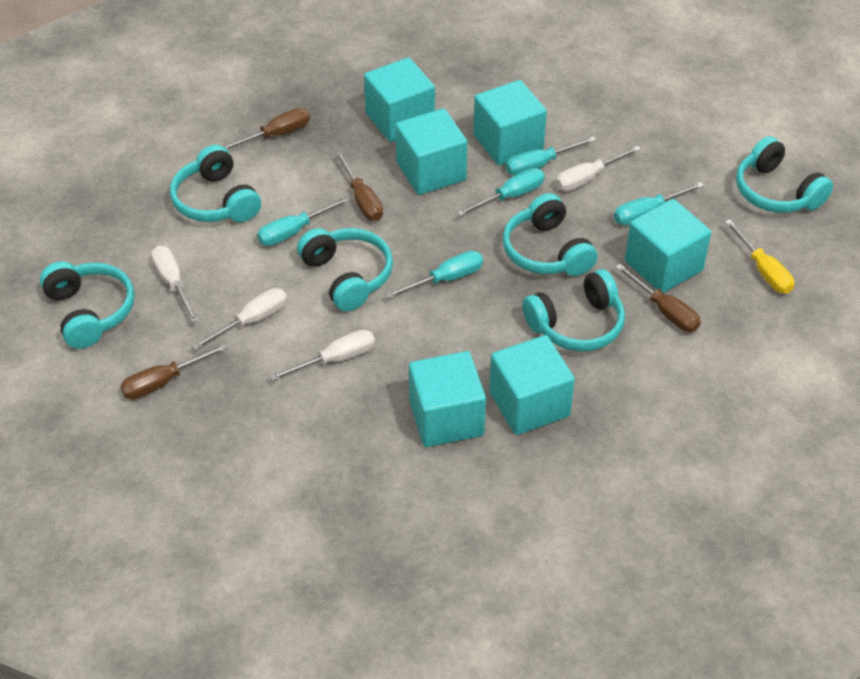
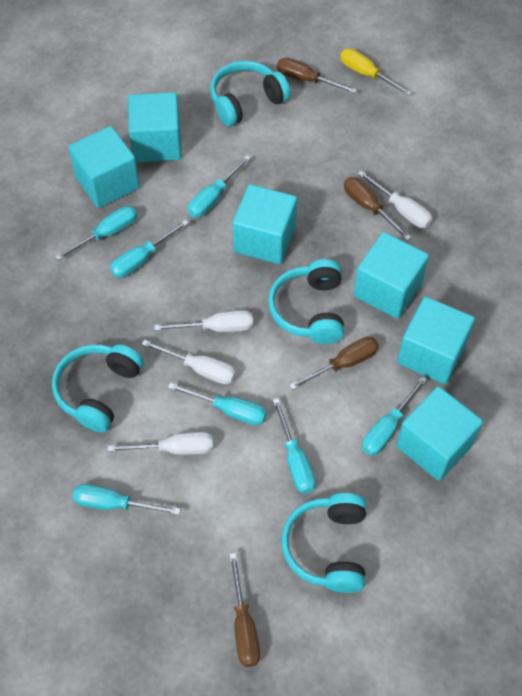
turquoise headphones: 6 -> 4
turquoise screwdriver: 5 -> 7

